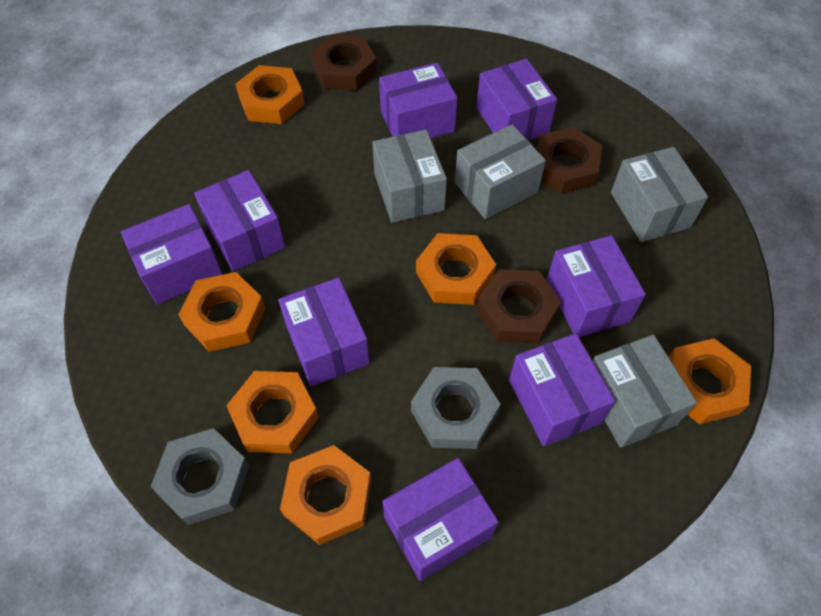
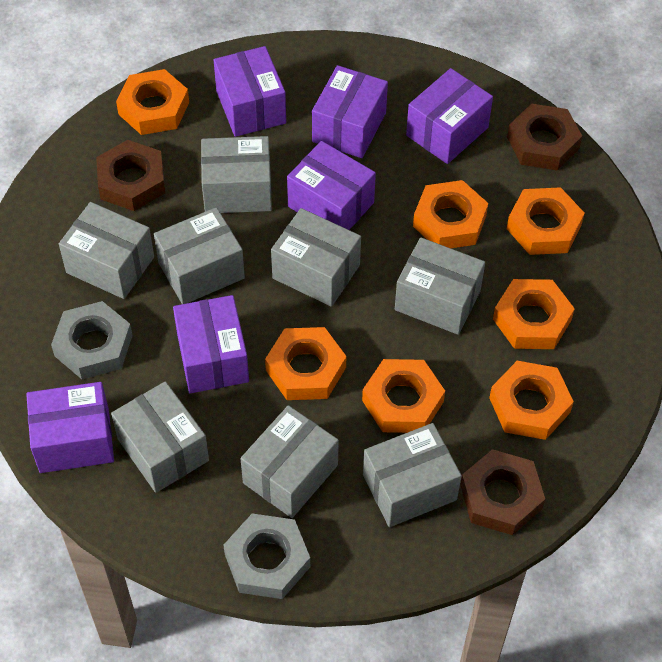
grey box: 4 -> 8
orange nut: 6 -> 7
purple box: 8 -> 6

